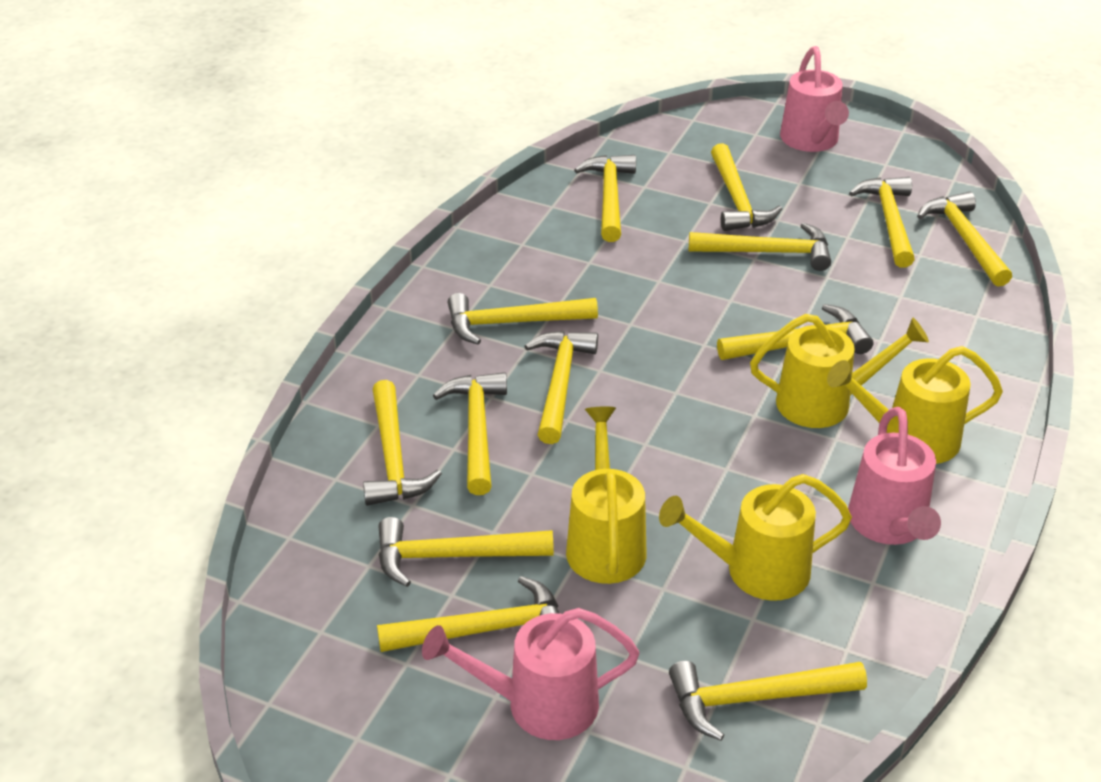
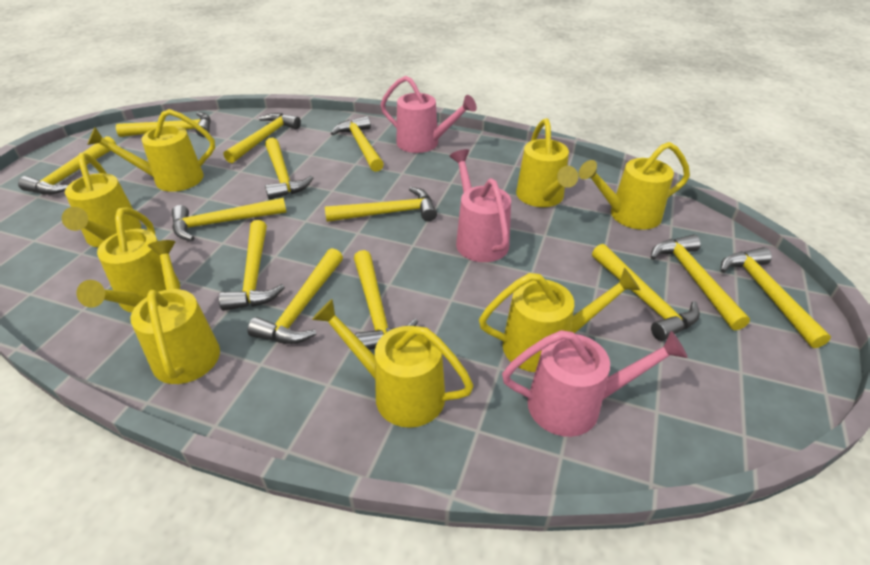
yellow watering can: 4 -> 8

